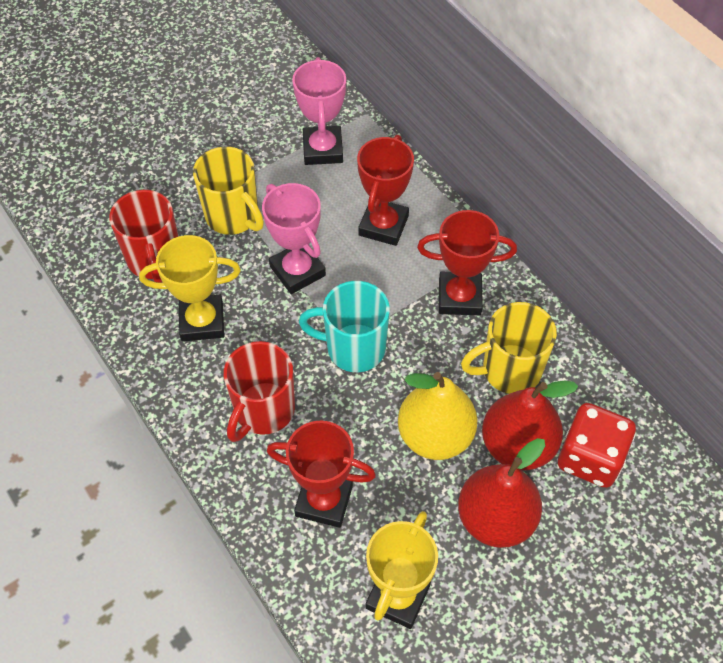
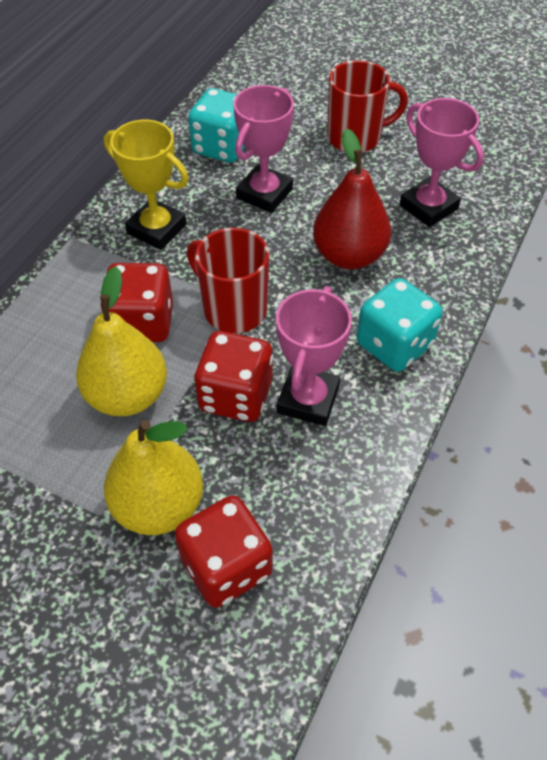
pink trophy: 2 -> 3
red dice: 1 -> 3
red pear: 2 -> 1
red trophy: 3 -> 0
turquoise dice: 0 -> 2
turquoise mug: 1 -> 0
yellow mug: 2 -> 0
yellow pear: 1 -> 2
yellow trophy: 2 -> 1

